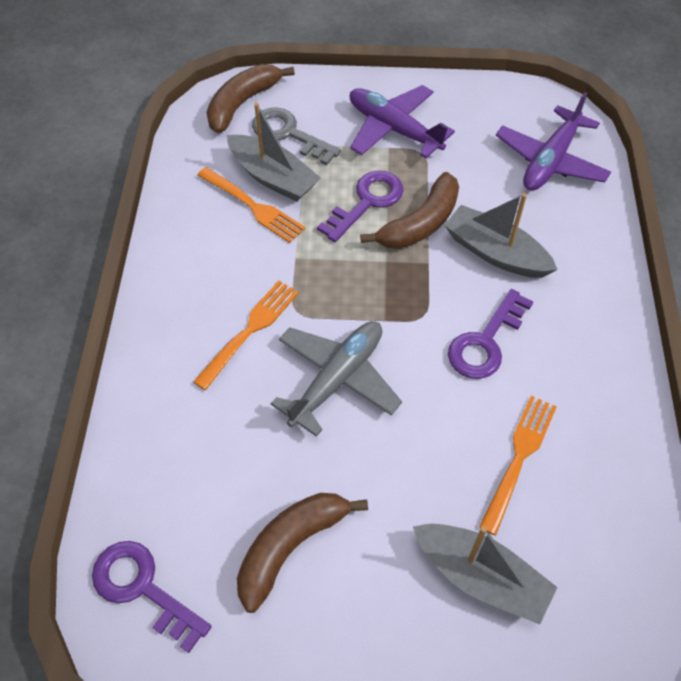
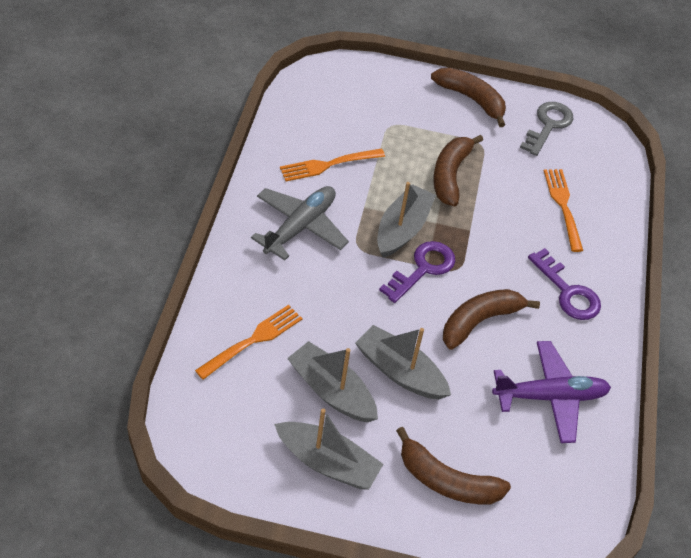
brown banana: 3 -> 4
grey boat: 3 -> 4
purple key: 3 -> 2
purple plane: 2 -> 1

